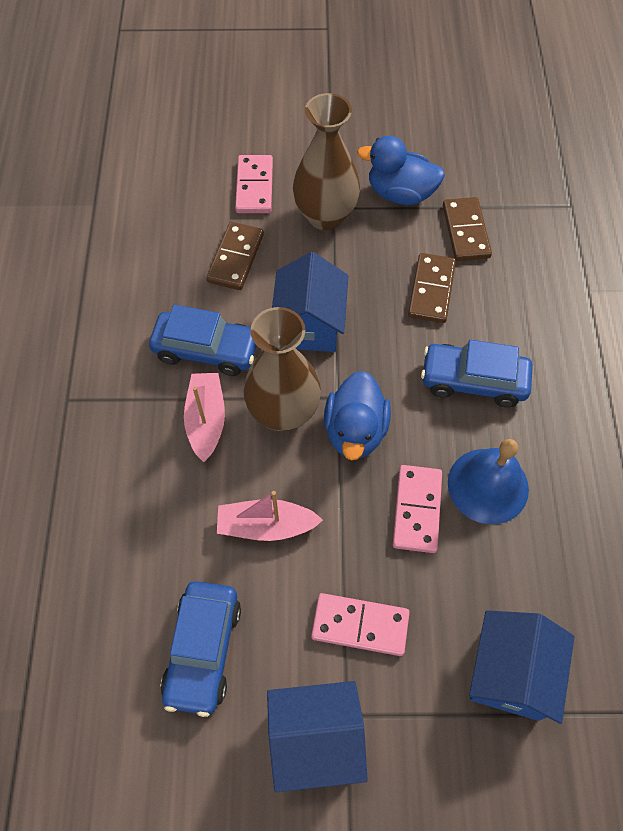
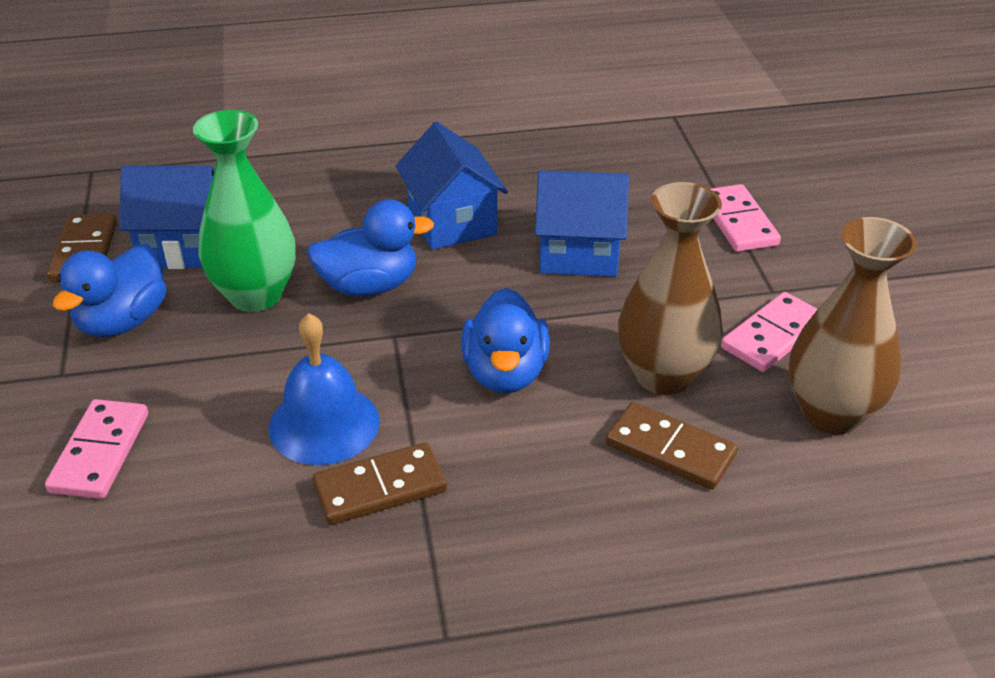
blue car: 3 -> 0
blue duck: 2 -> 3
green vase: 0 -> 1
pink boat: 2 -> 0

